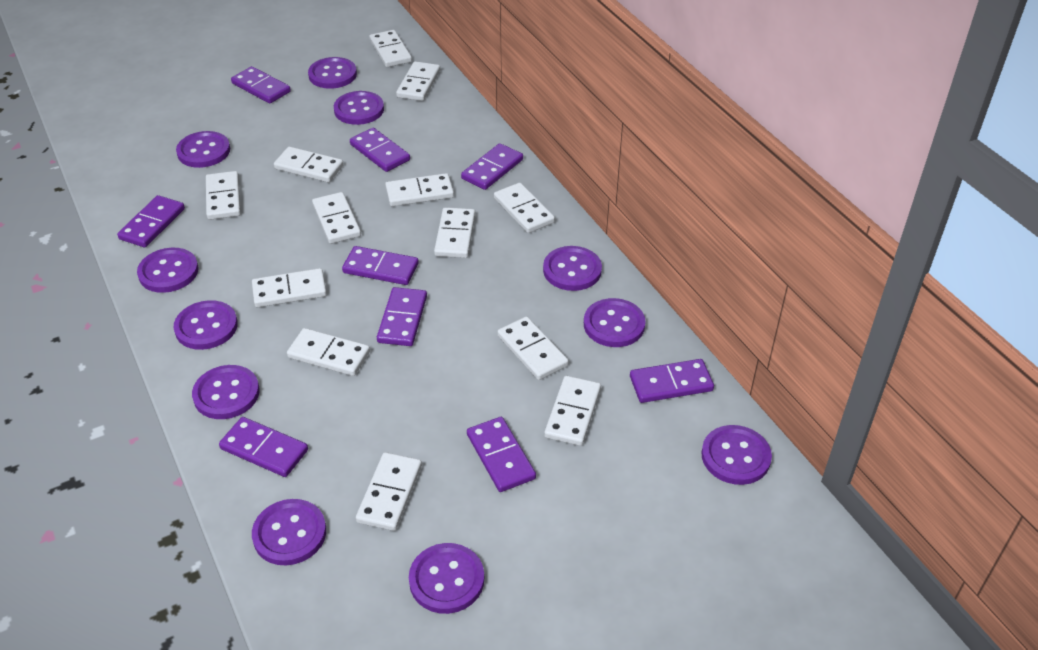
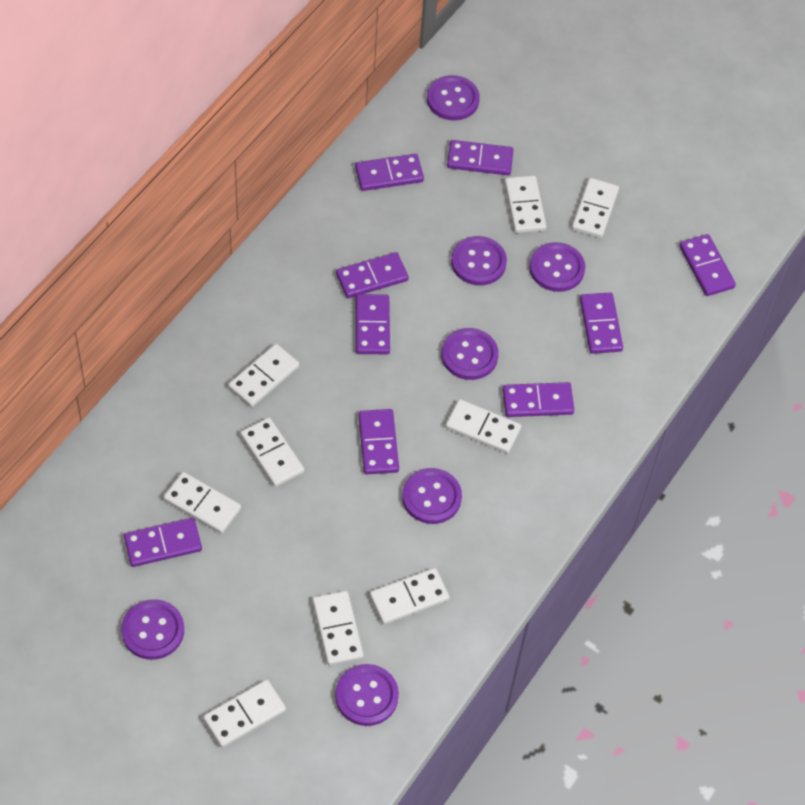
purple button: 11 -> 7
white domino: 13 -> 9

